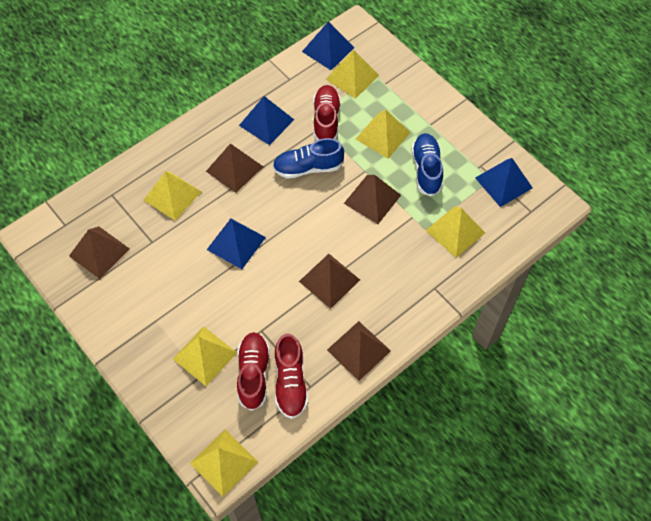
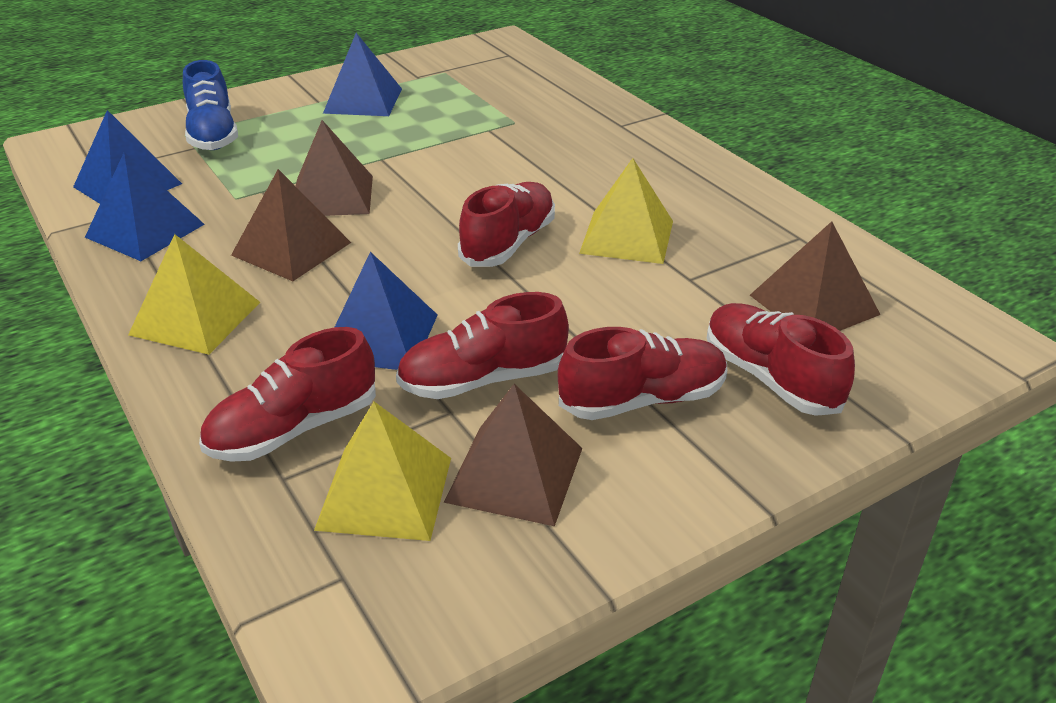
blue shoe: 2 -> 1
brown pyramid: 5 -> 4
red shoe: 3 -> 5
yellow pyramid: 6 -> 3

